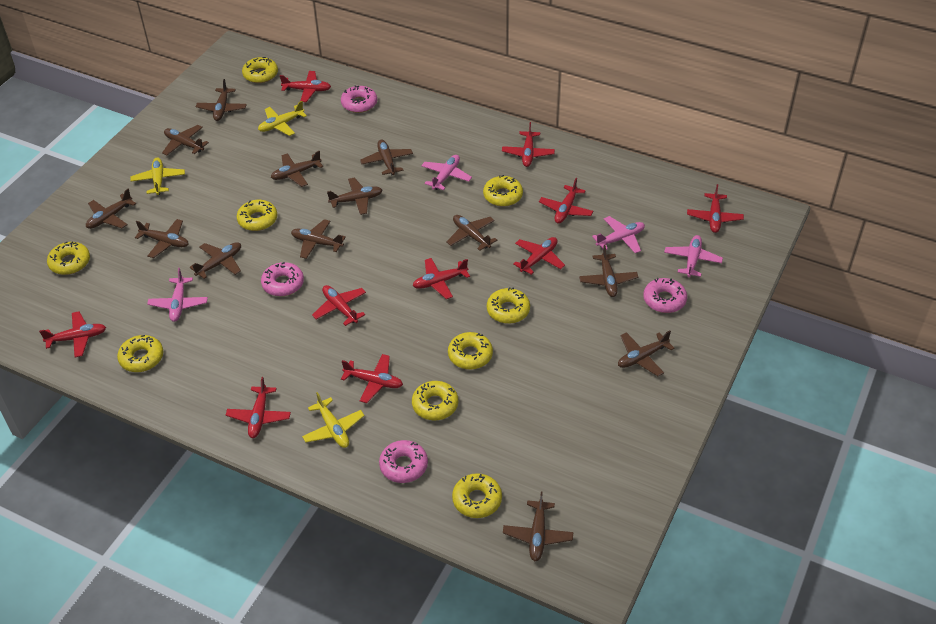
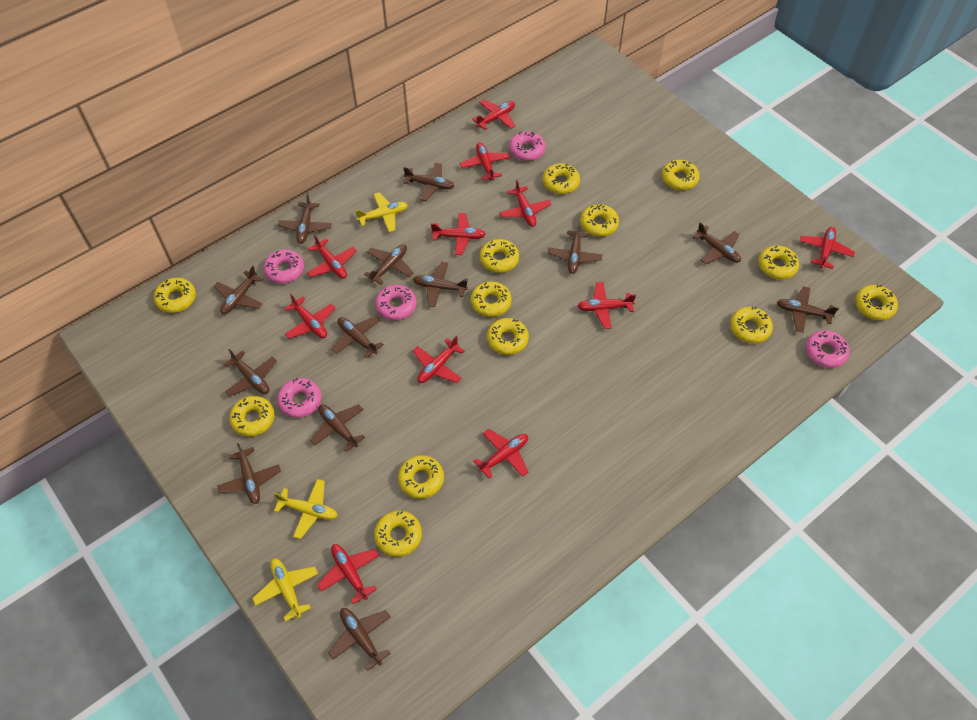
pink donut: 4 -> 5
pink plane: 4 -> 0
red plane: 10 -> 11
yellow donut: 9 -> 13

